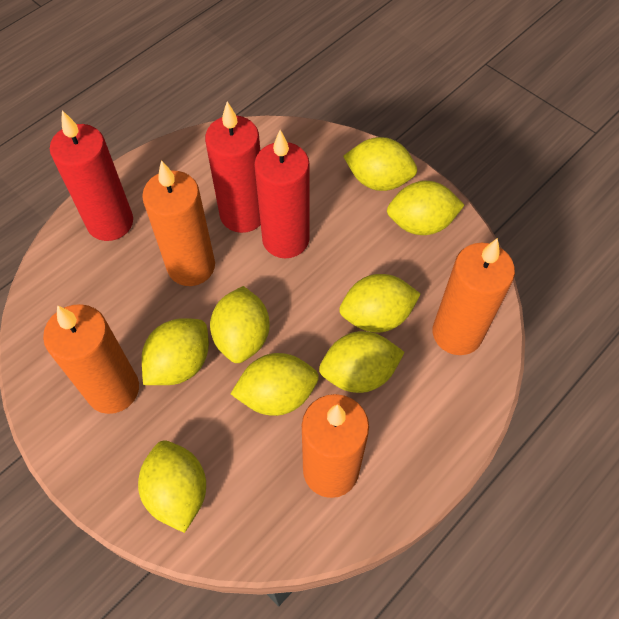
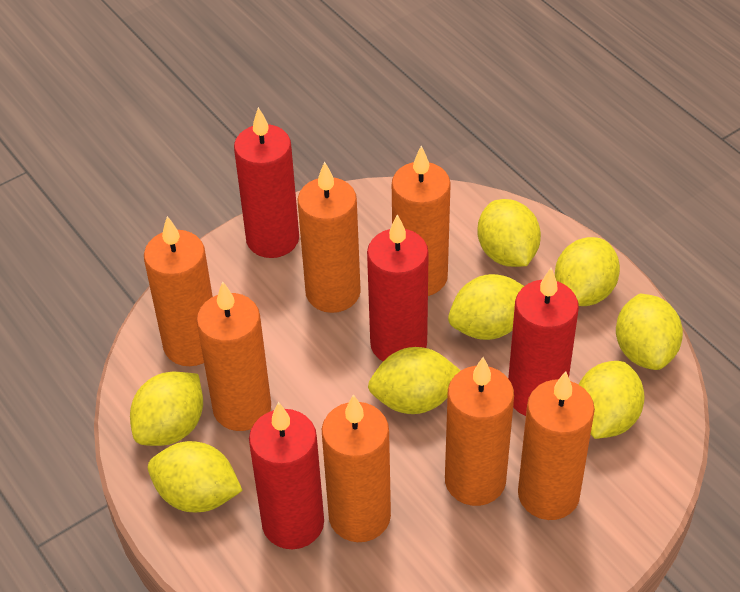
orange candle: 4 -> 7
red candle: 3 -> 4

